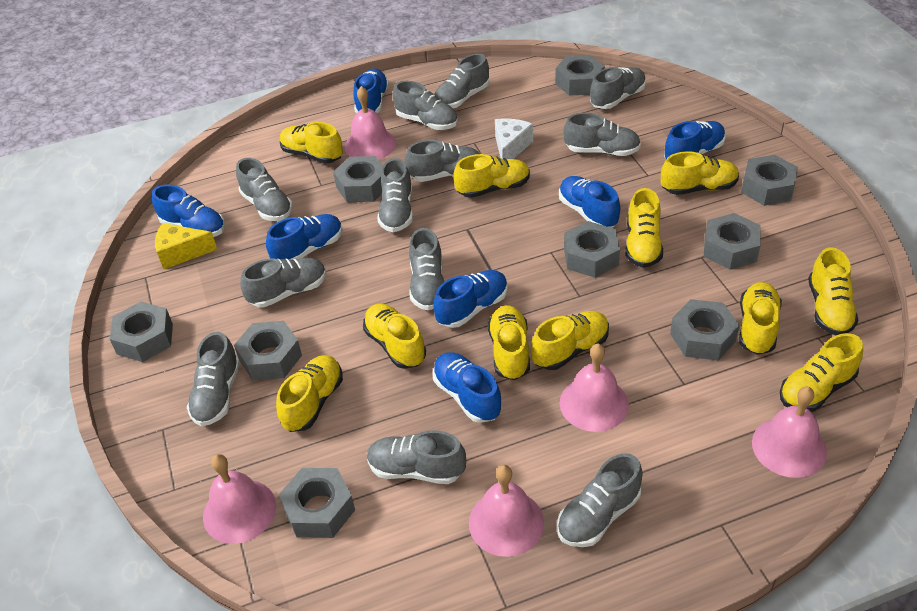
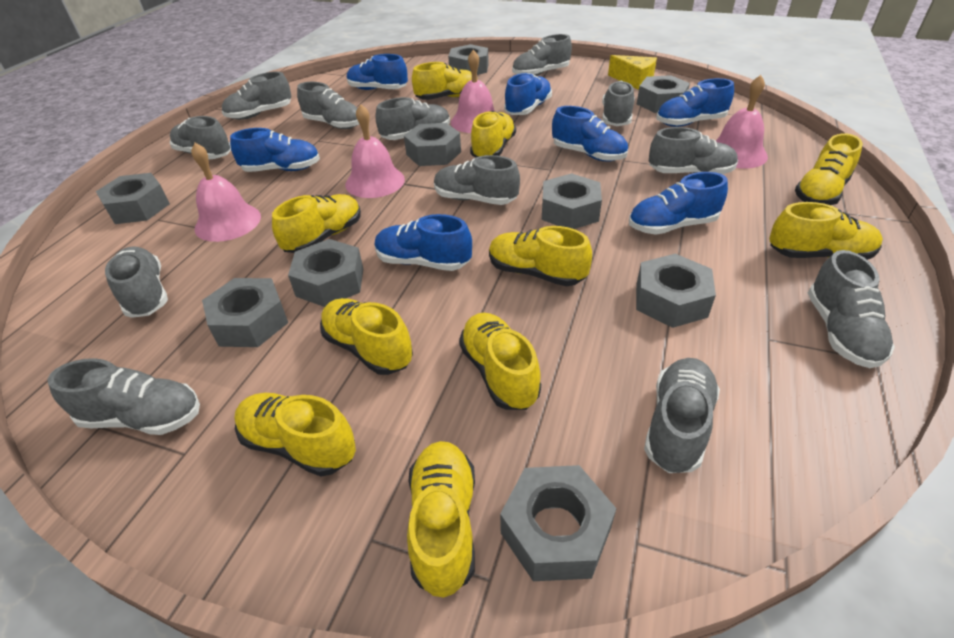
pink bell: 5 -> 4
white cheese: 1 -> 0
yellow shoe: 11 -> 10

